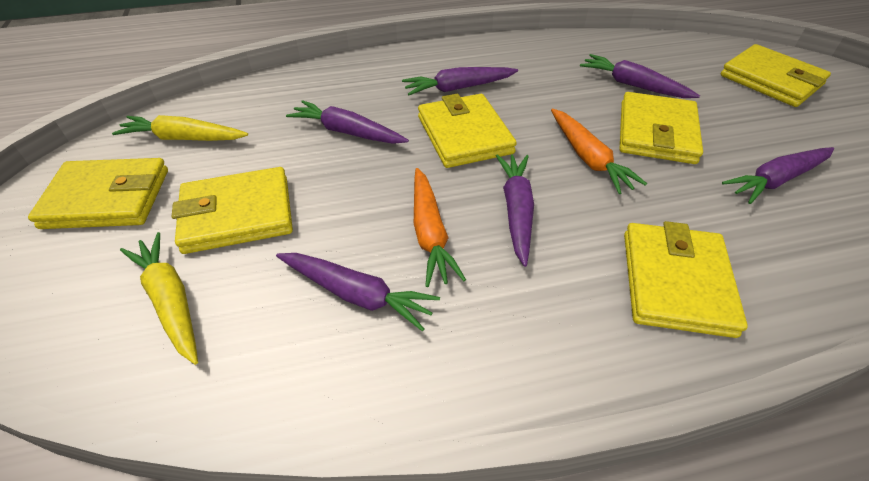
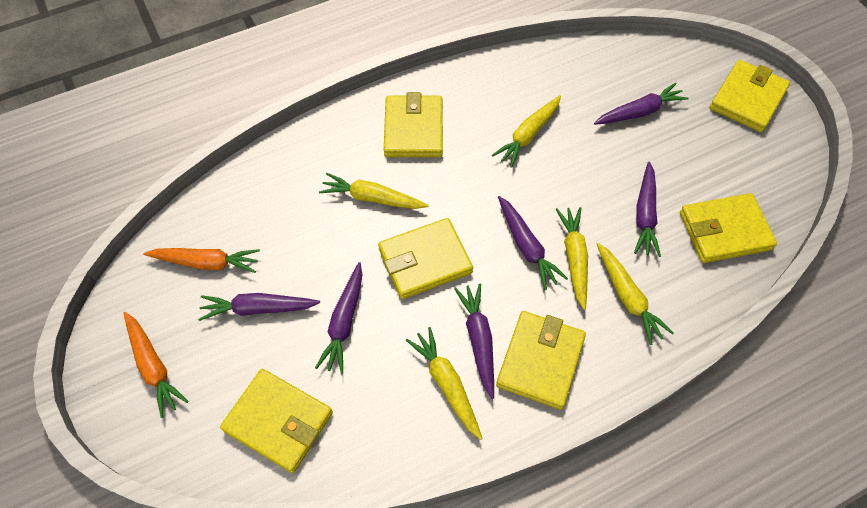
yellow carrot: 2 -> 5

